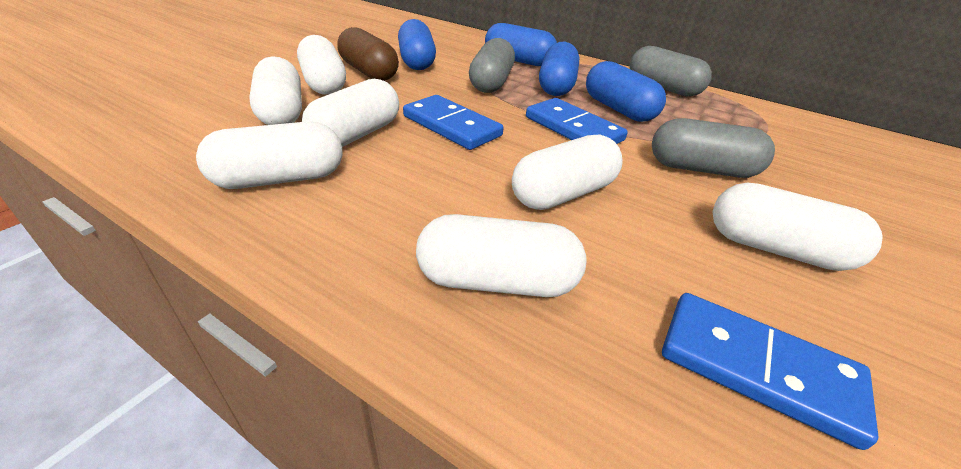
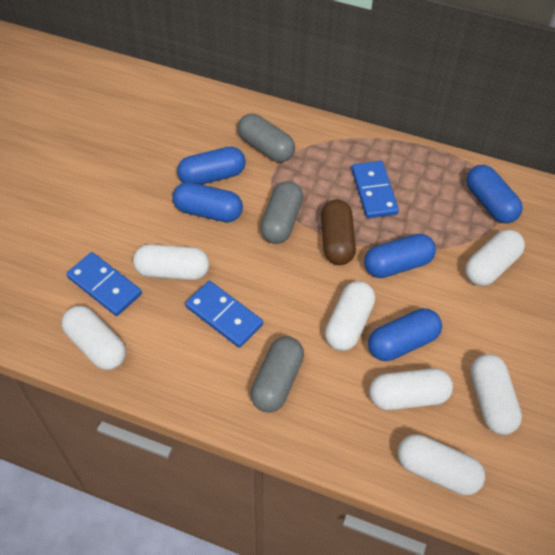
blue capsule: 4 -> 5

